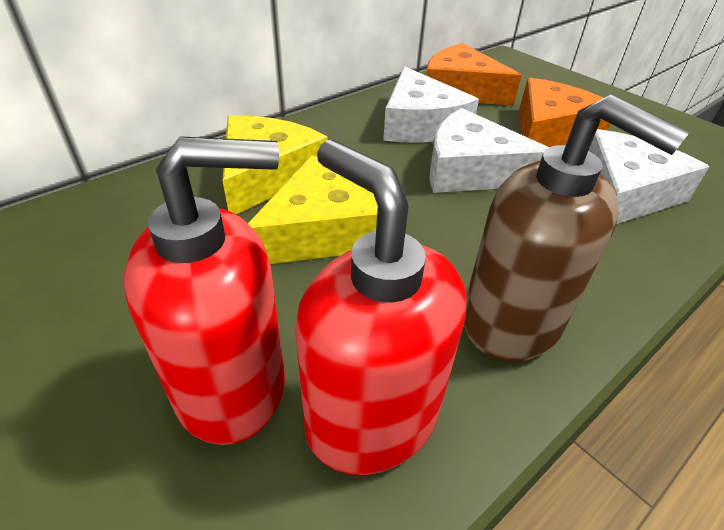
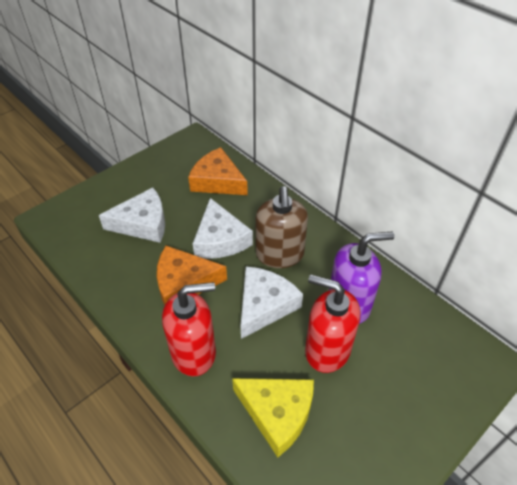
purple soap dispenser: 0 -> 1
yellow cheese: 2 -> 1

